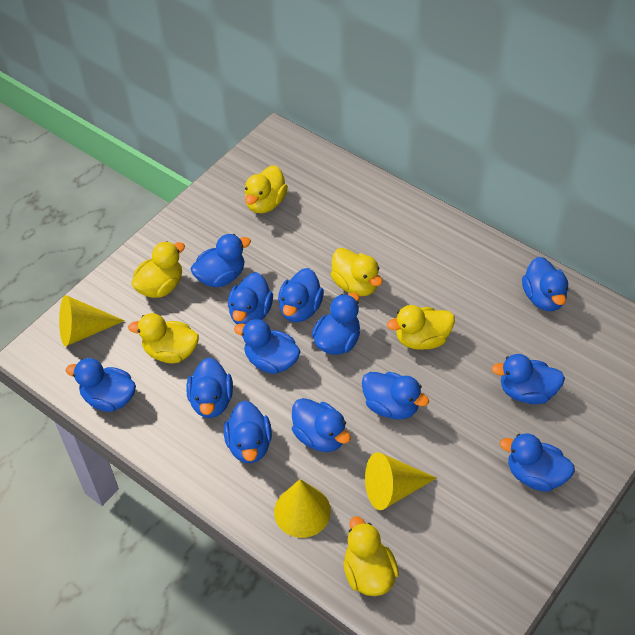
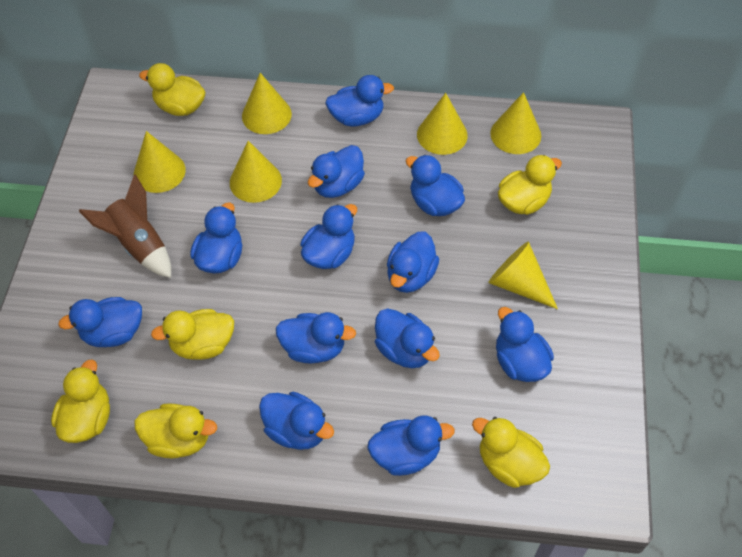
blue duck: 13 -> 12
brown rocket: 0 -> 1
yellow cone: 3 -> 6

